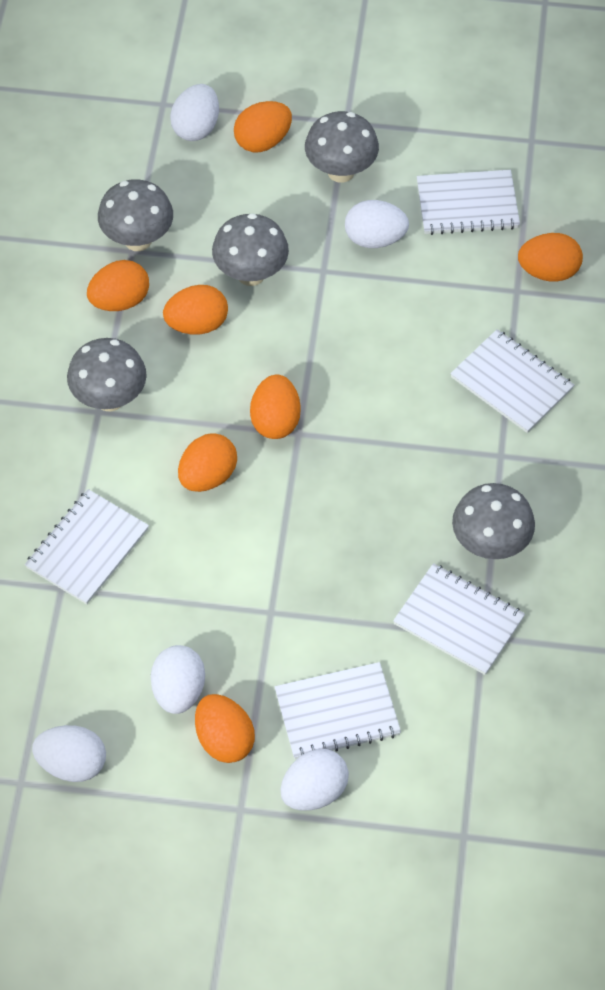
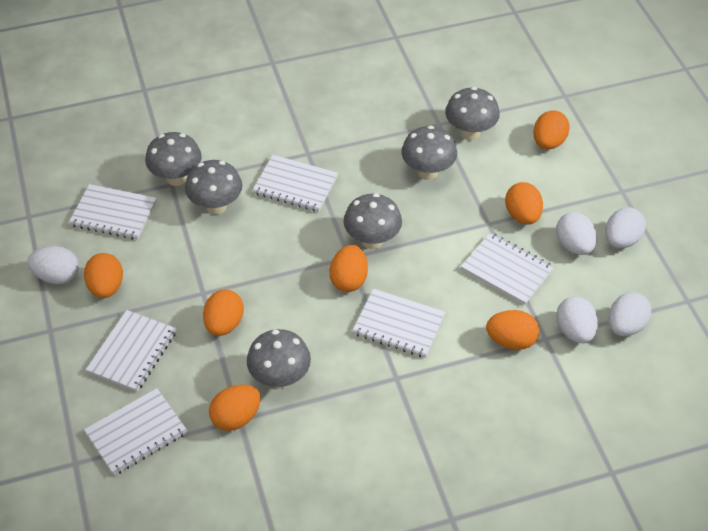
grey mushroom: 5 -> 6
white notebook: 5 -> 6

